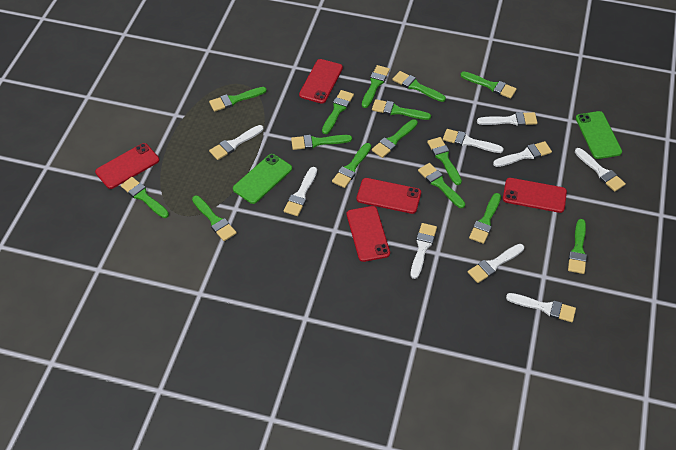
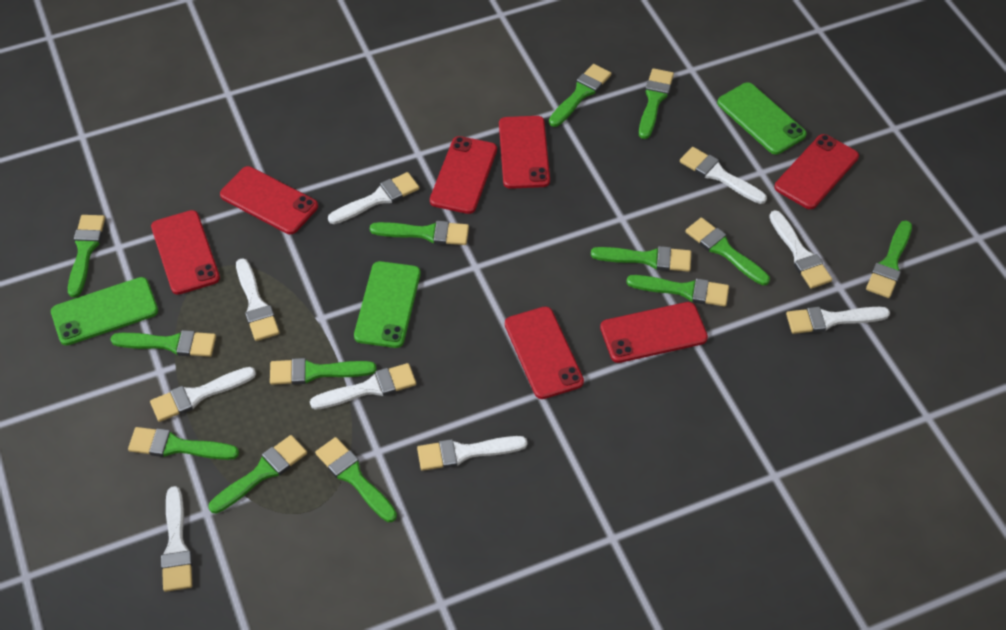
green brush: 15 -> 13
green phone: 2 -> 3
red phone: 5 -> 7

